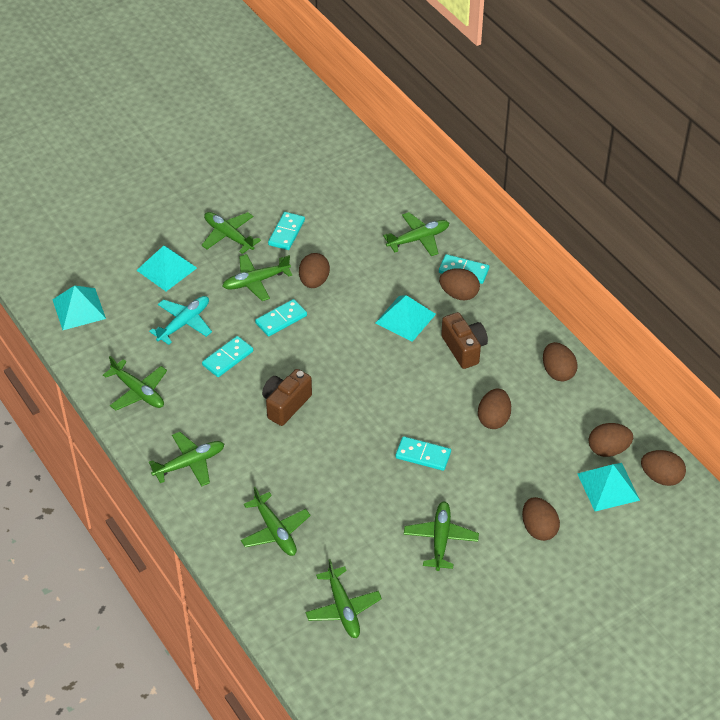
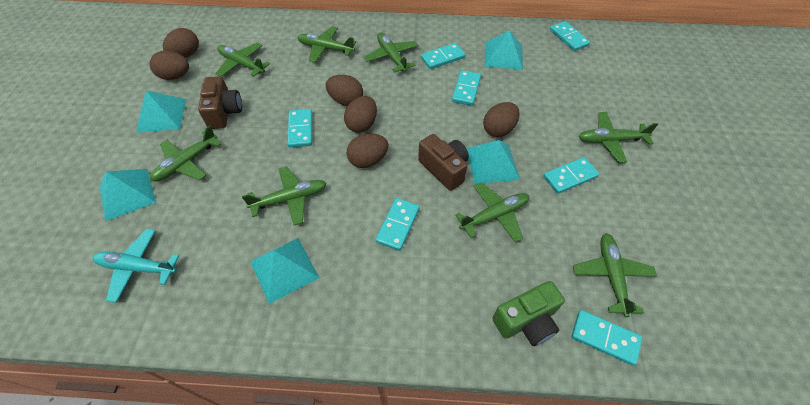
brown egg: 7 -> 6
green camera: 0 -> 1
turquoise domino: 5 -> 7
turquoise pyramid: 4 -> 5

